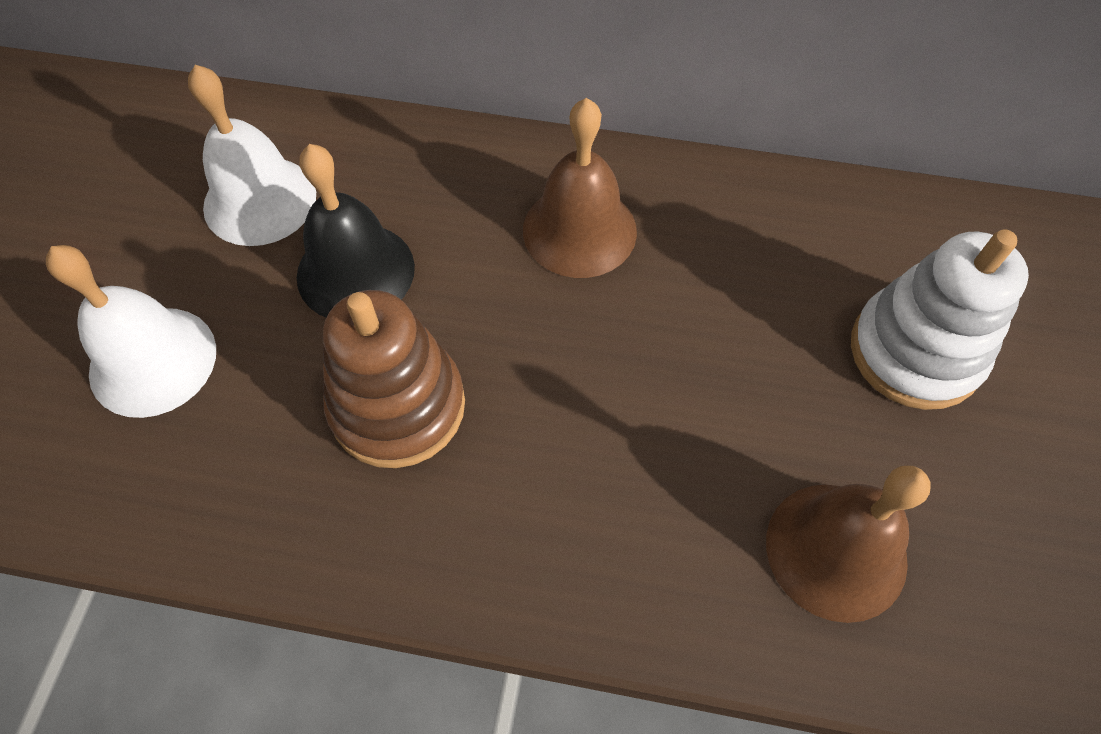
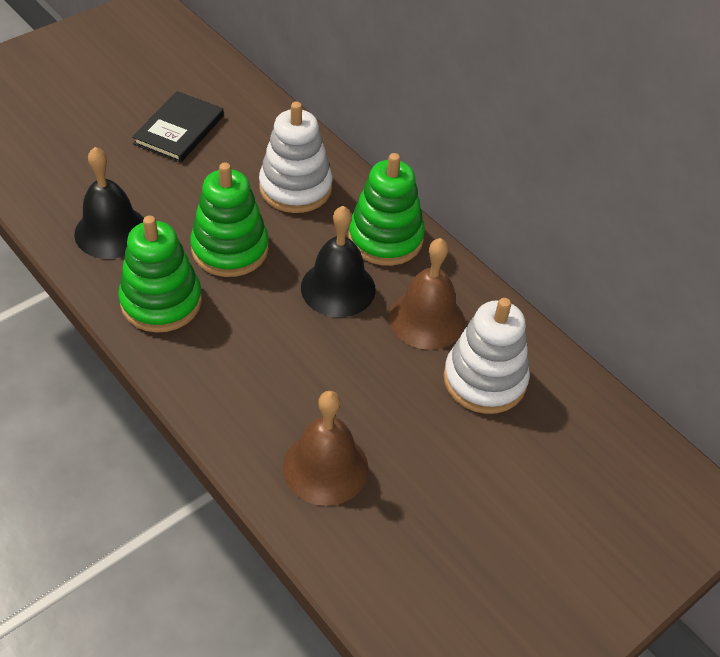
black bell: 1 -> 2
black book: 0 -> 1
brown stacking toy: 1 -> 0
green stacking toy: 0 -> 3
white bell: 2 -> 0
white stacking toy: 1 -> 2

